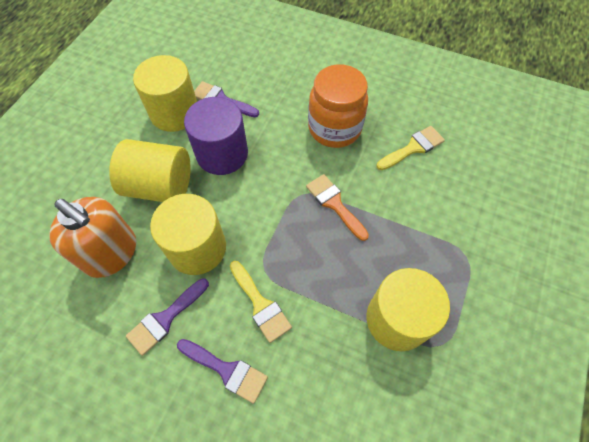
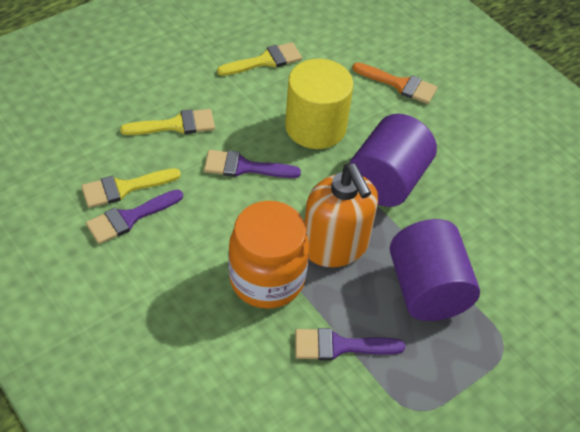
purple cylinder: 1 -> 2
yellow brush: 2 -> 3
yellow cylinder: 4 -> 1

